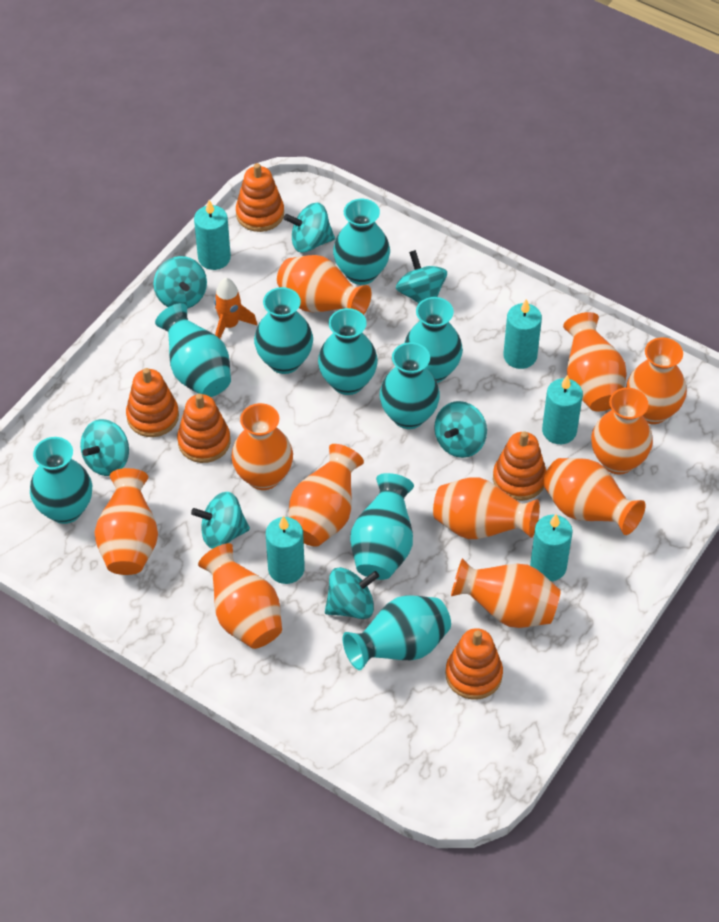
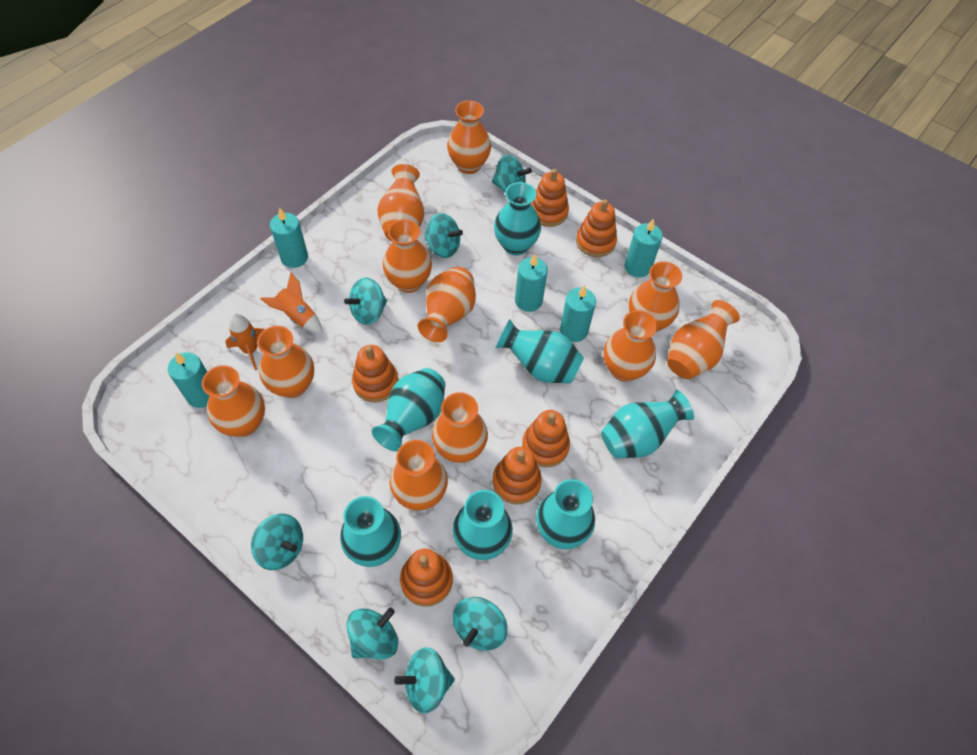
orange rocket: 1 -> 2
orange stacking toy: 5 -> 6
turquoise vase: 9 -> 7

